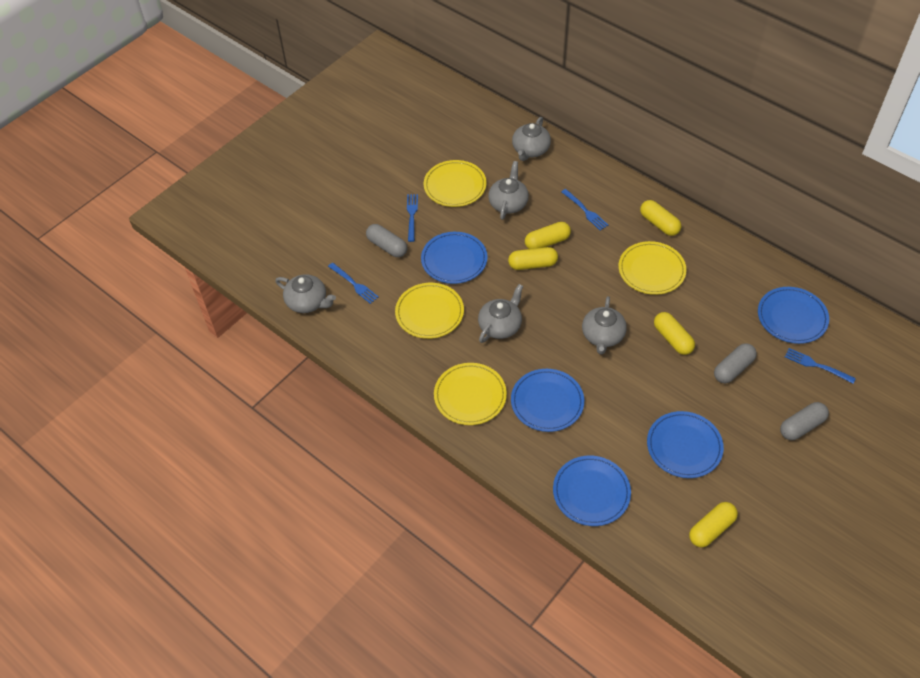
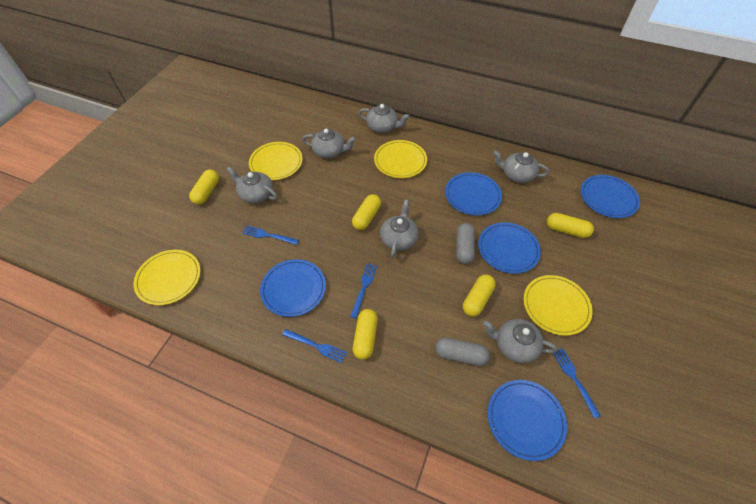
grey capsule: 3 -> 2
grey teapot: 5 -> 6

